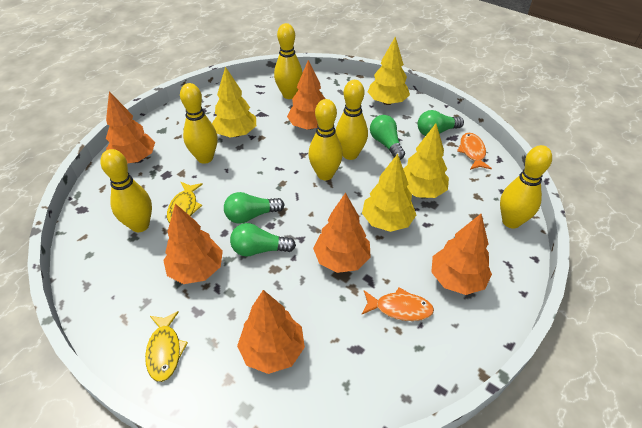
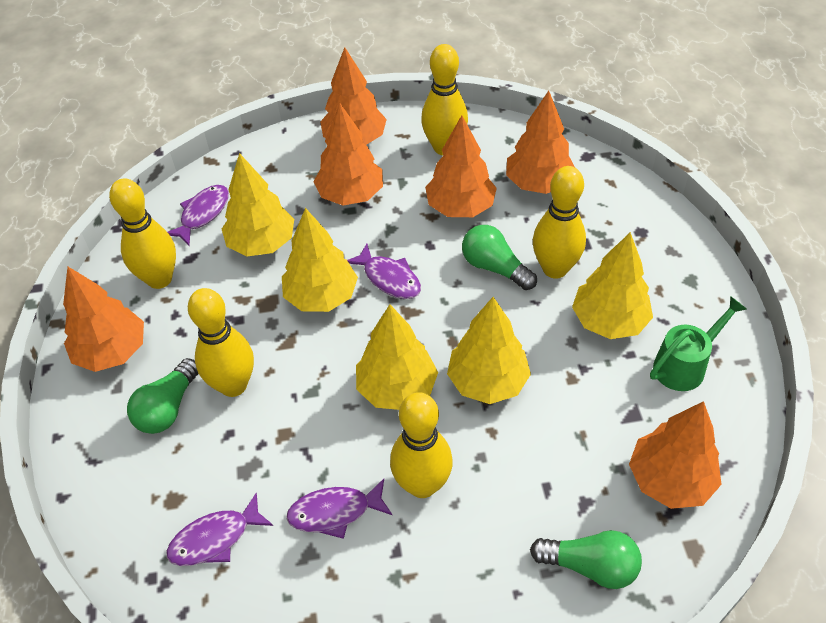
green light bulb: 4 -> 3
green watering can: 0 -> 1
orange fish: 2 -> 0
purple fish: 0 -> 4
yellow bowling pin: 6 -> 5
yellow fish: 2 -> 0
yellow tree: 4 -> 5

